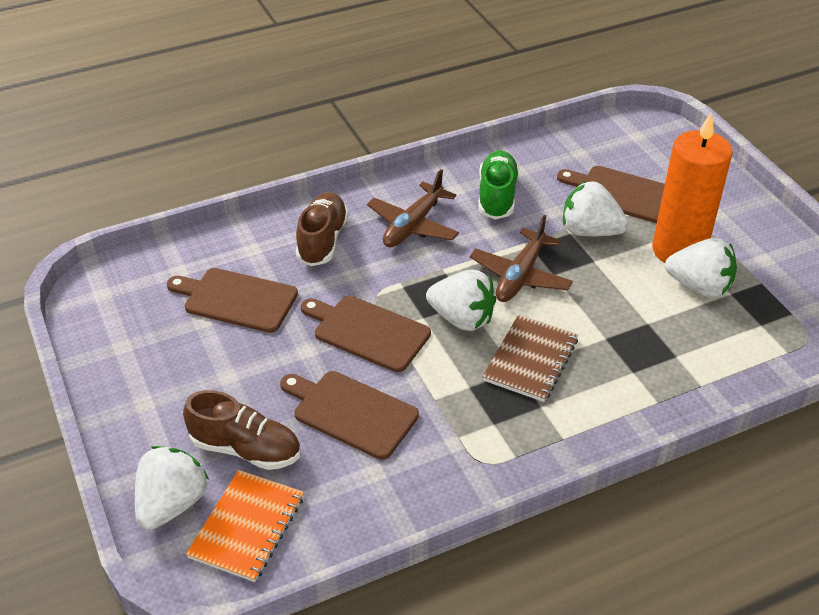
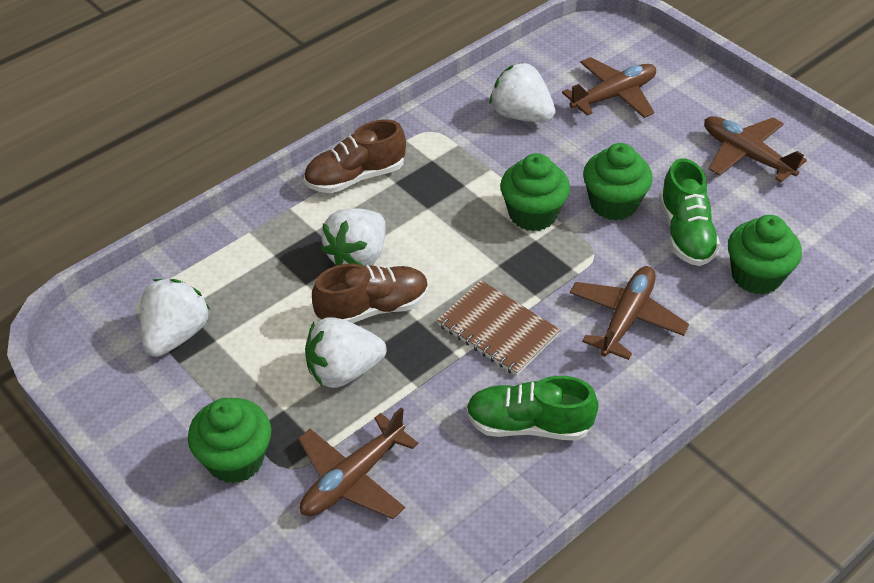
brown cutting board: 4 -> 0
brown plane: 2 -> 4
green cupcake: 0 -> 4
green shoe: 1 -> 2
orange candle: 1 -> 0
orange notebook: 1 -> 0

